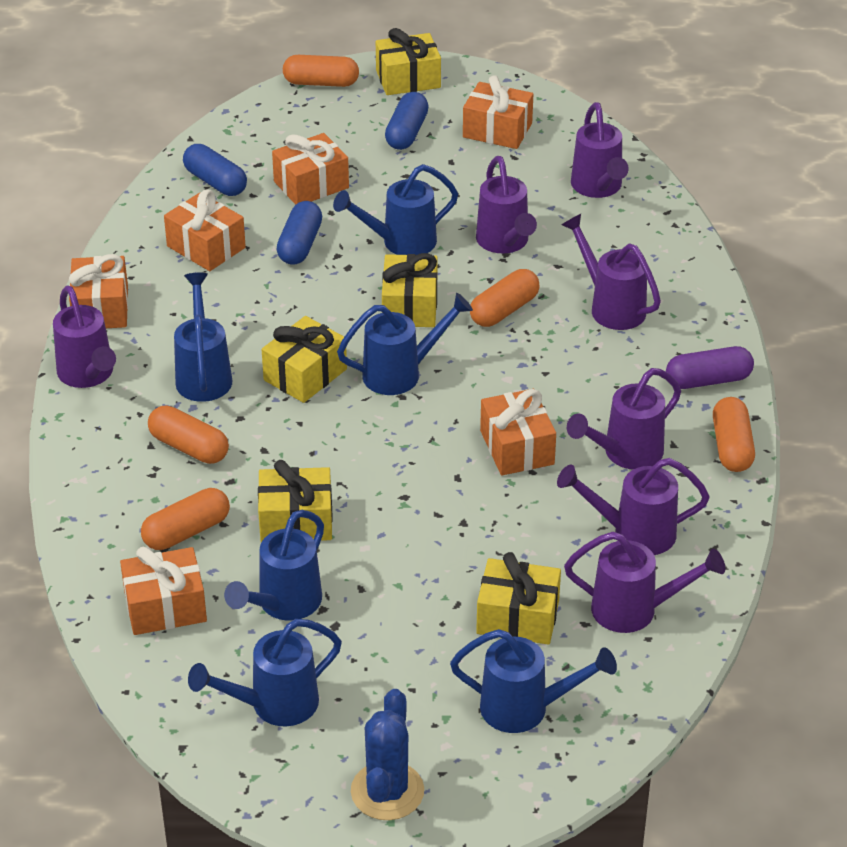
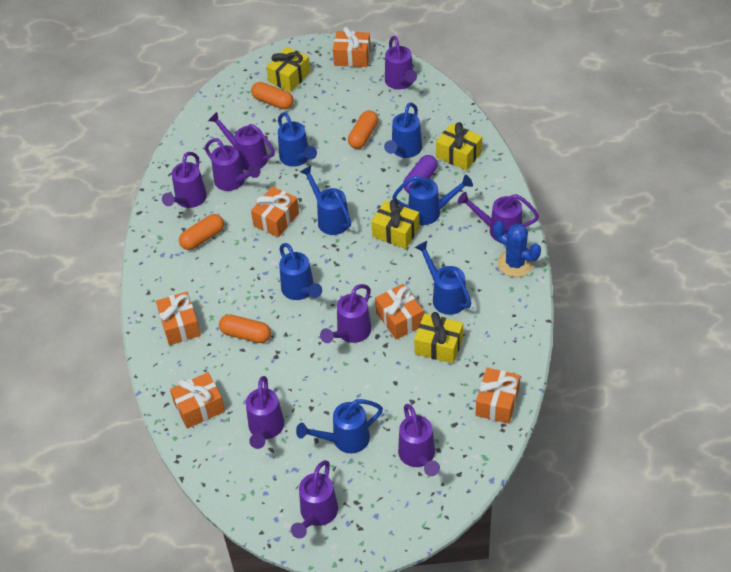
blue capsule: 3 -> 0
blue watering can: 6 -> 7
orange capsule: 5 -> 4
purple watering can: 7 -> 9
yellow gift: 5 -> 4

